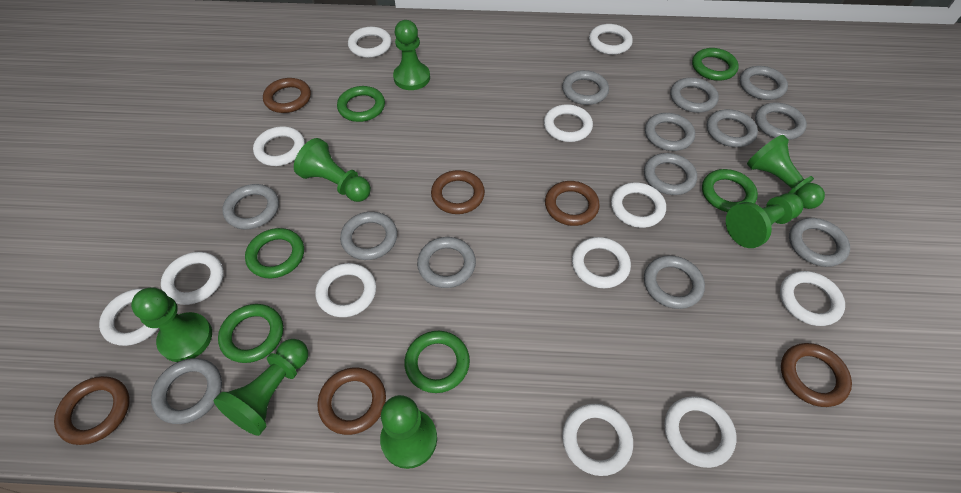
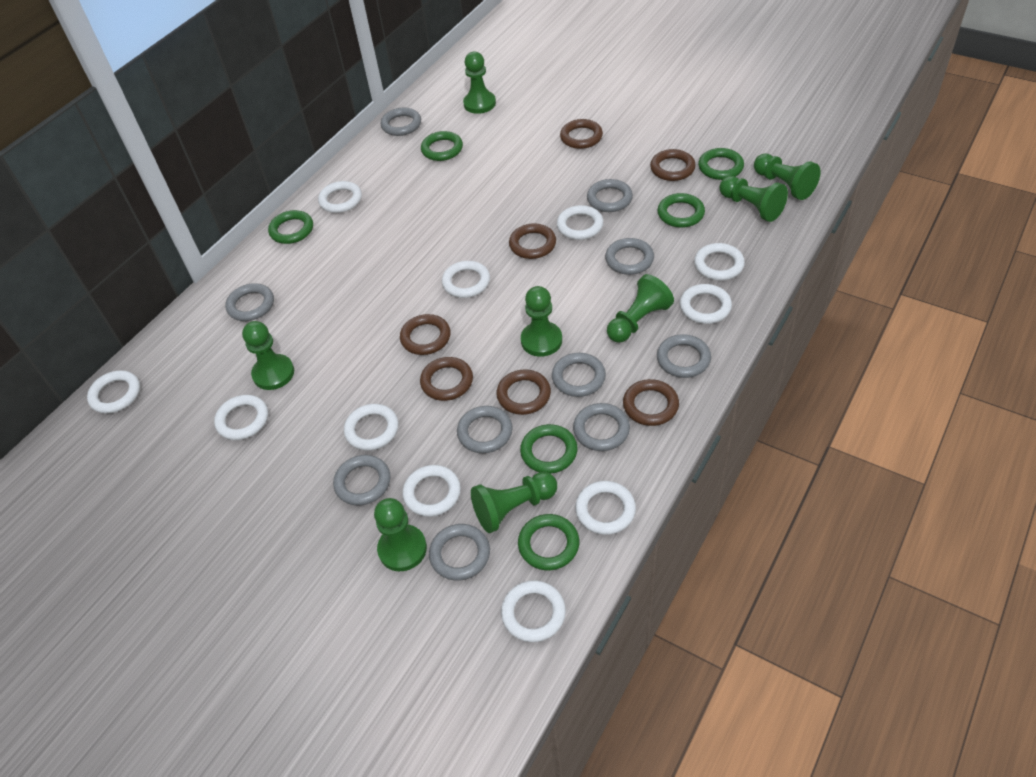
brown ring: 6 -> 7
green pawn: 7 -> 8
grey ring: 13 -> 10
white ring: 12 -> 11

